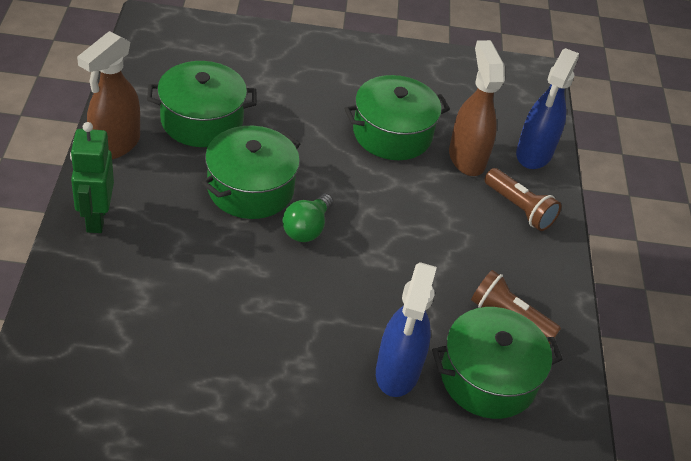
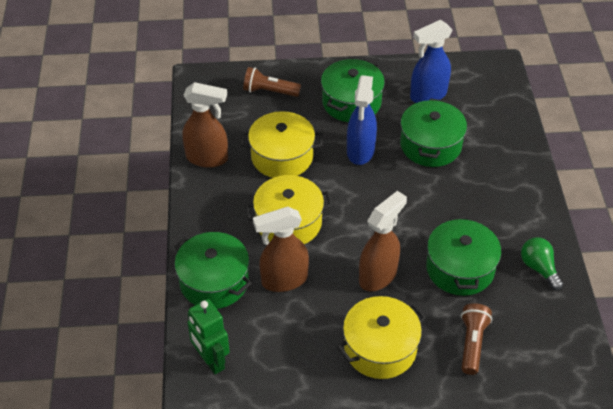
brown spray bottle: 2 -> 3
yellow pot: 0 -> 3

